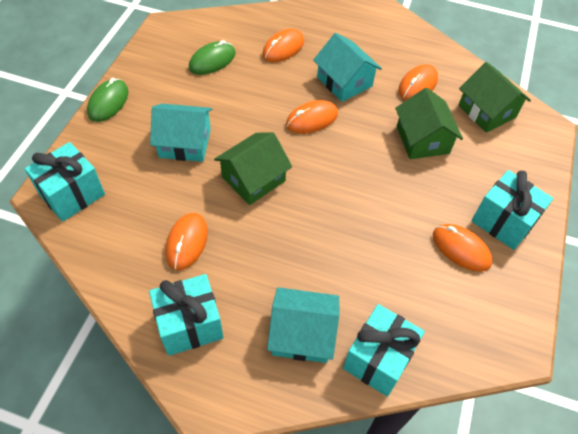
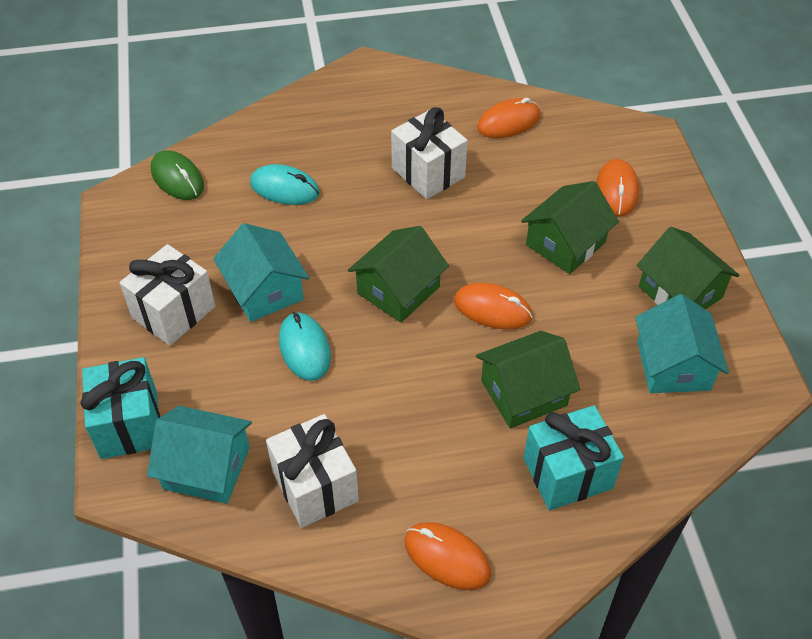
green house: 3 -> 4
green mouse: 2 -> 1
orange mouse: 5 -> 4
turquoise gift: 4 -> 2
turquoise mouse: 0 -> 2
white gift: 0 -> 3

